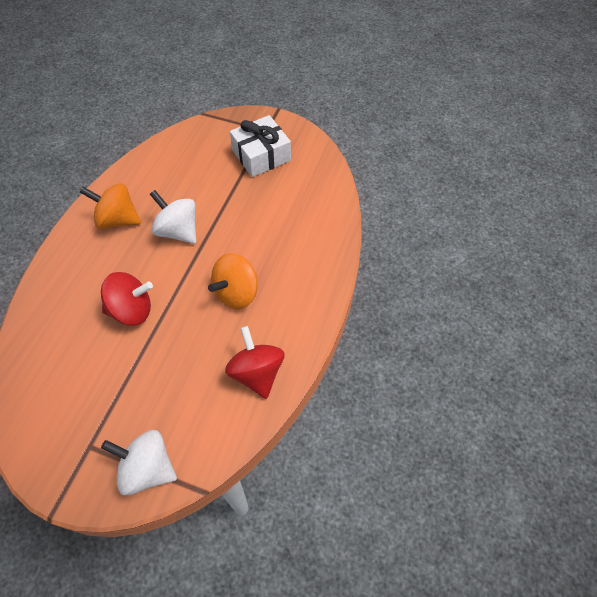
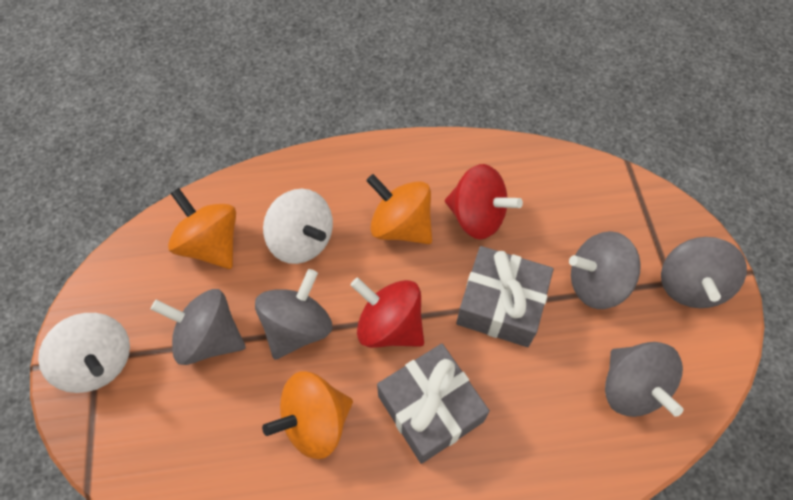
grey gift: 0 -> 2
grey spinning top: 0 -> 5
orange spinning top: 2 -> 3
white gift: 1 -> 0

